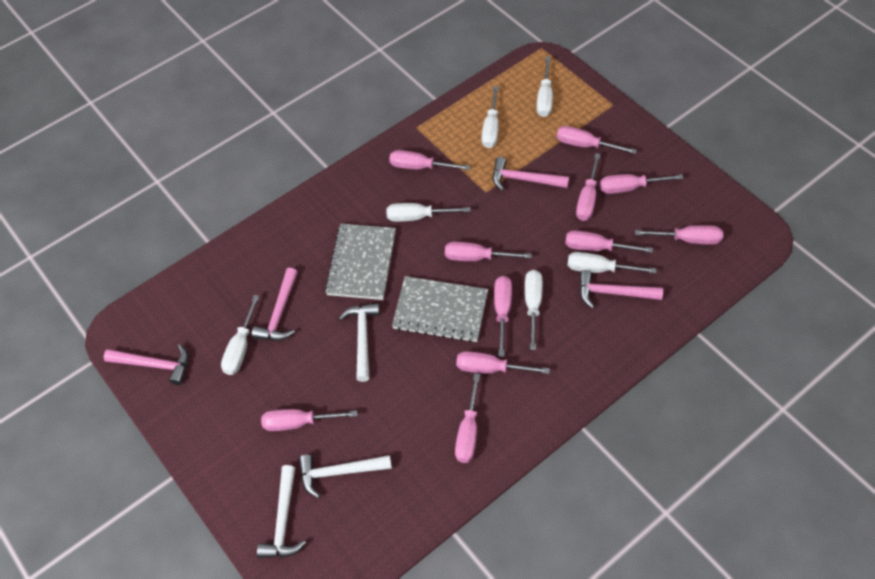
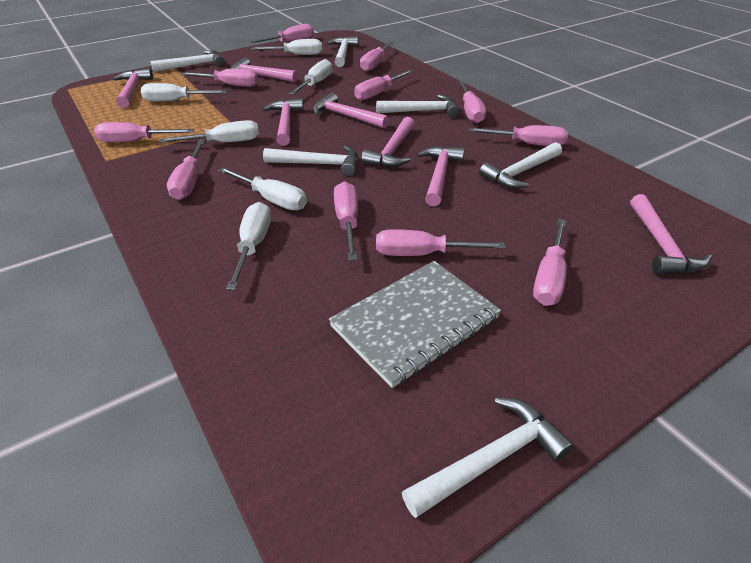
grey notebook: 2 -> 1
pink hammer: 4 -> 7
white hammer: 3 -> 6

